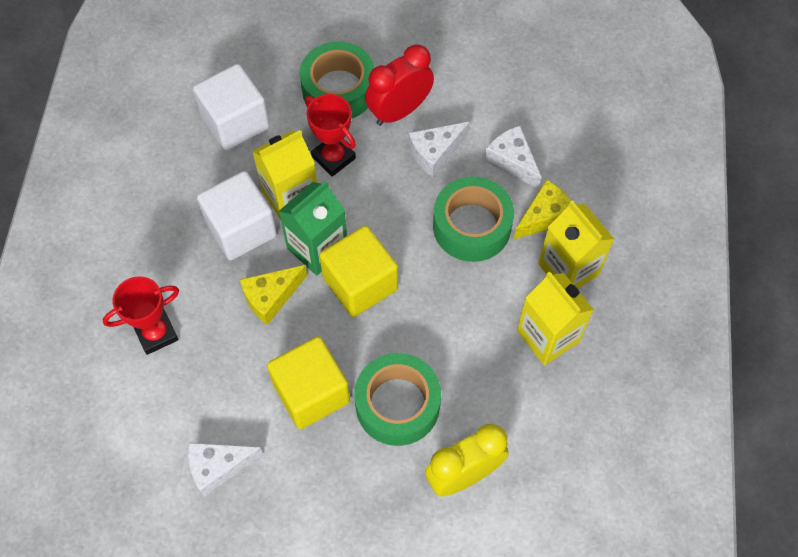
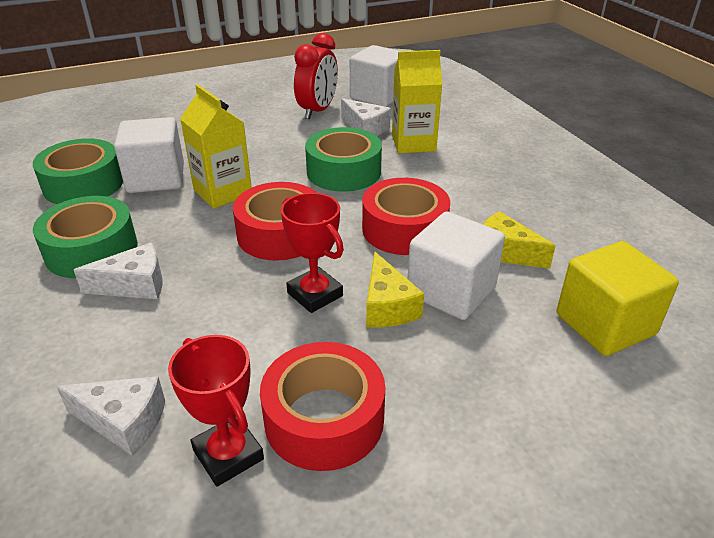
green carton: 1 -> 0
red tape: 0 -> 3
white cube: 2 -> 3
yellow carton: 3 -> 2
yellow clock: 1 -> 0
yellow cube: 2 -> 1

